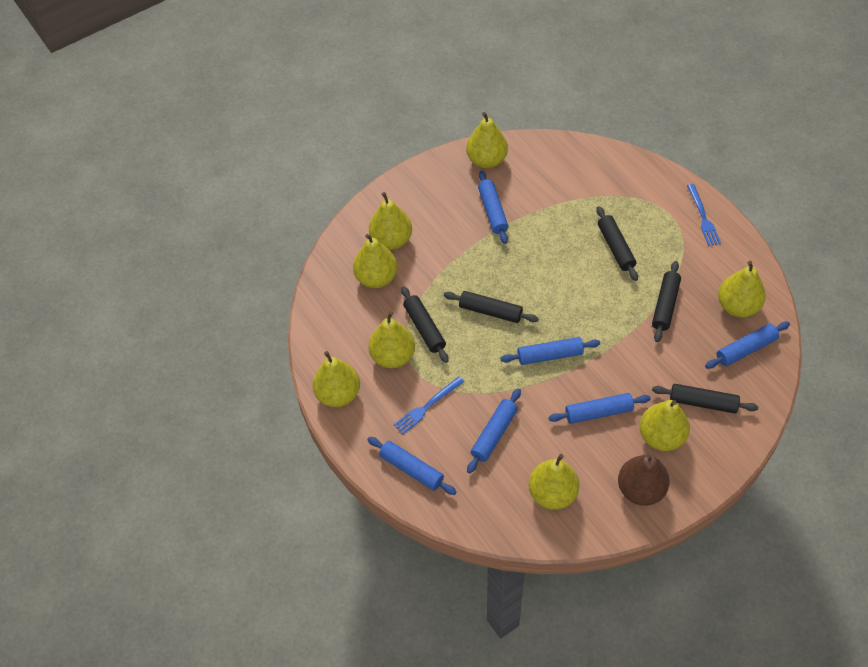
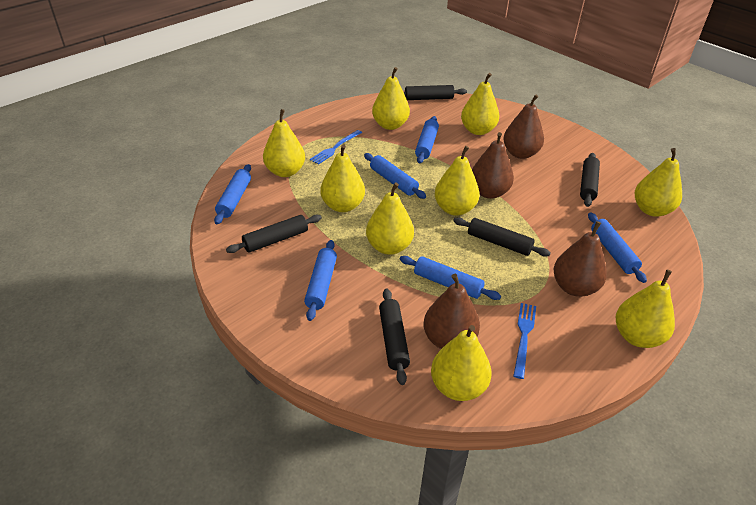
brown pear: 1 -> 4
yellow pear: 8 -> 9

